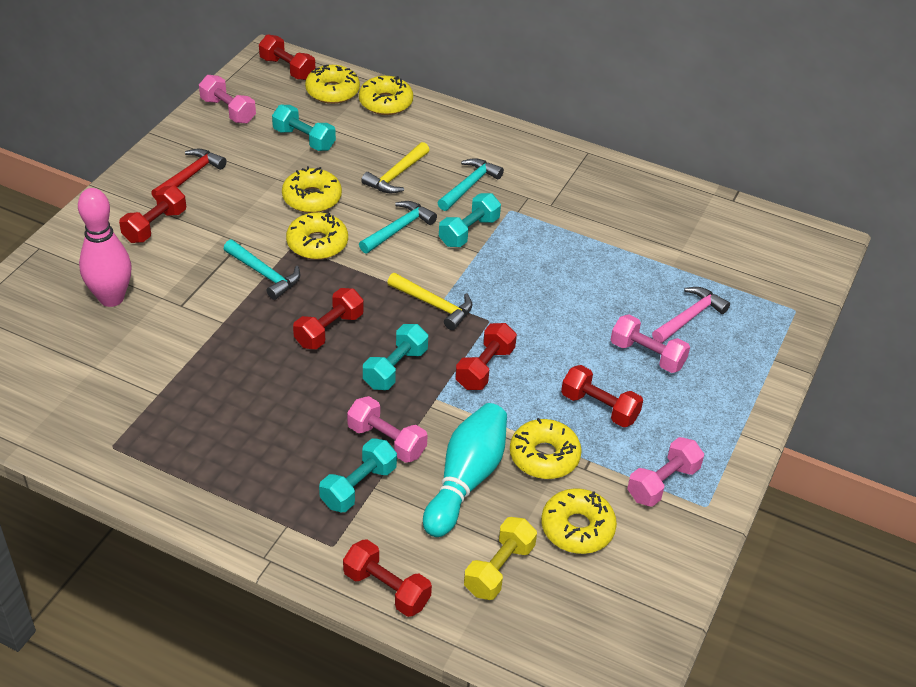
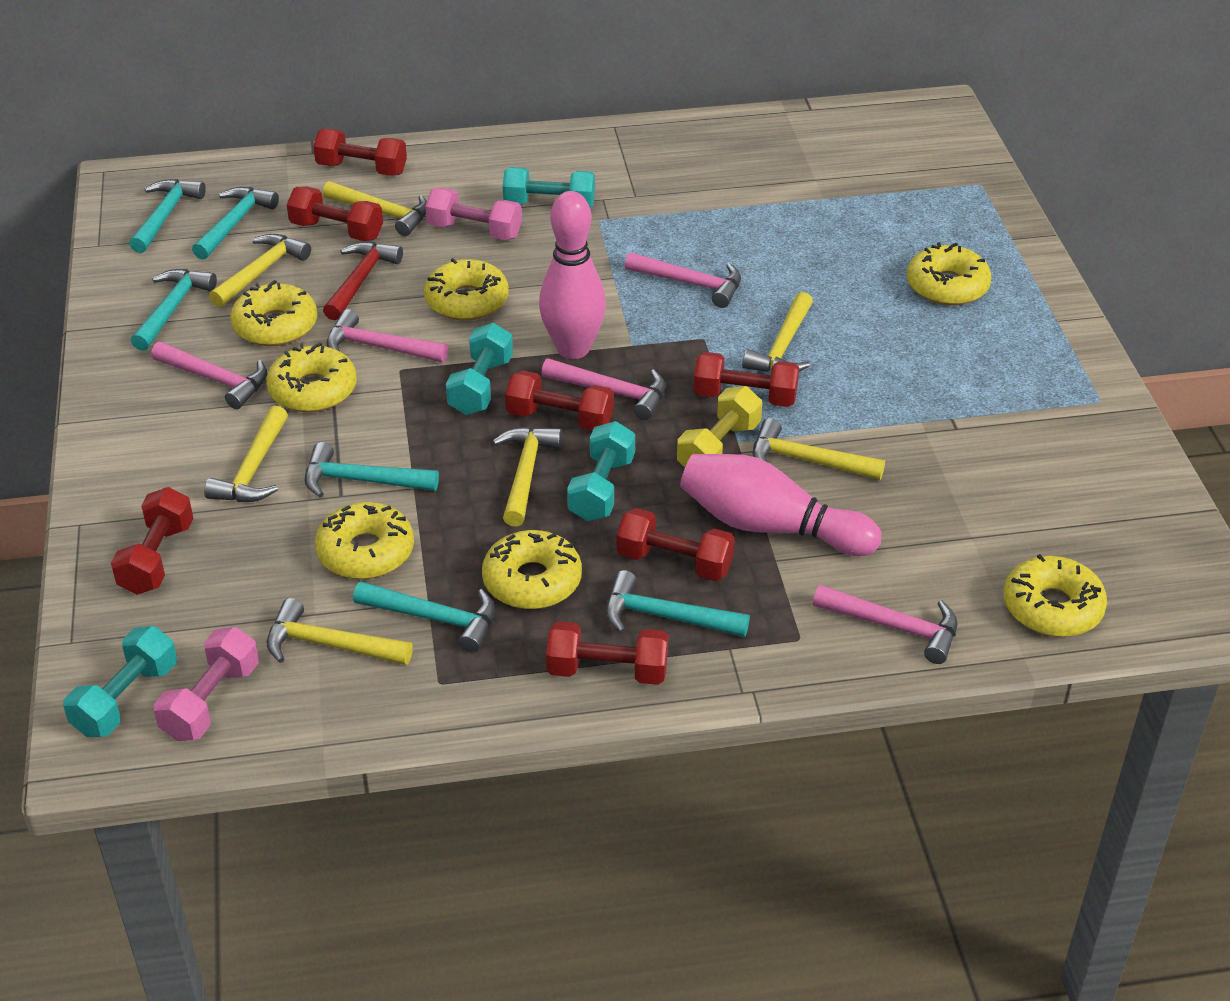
pink bowling pin: 1 -> 2
pink dumbbell: 4 -> 2
pink hammer: 1 -> 5
red dumbbell: 6 -> 7
turquoise bowling pin: 1 -> 0
turquoise hammer: 3 -> 6
yellow donut: 6 -> 7
yellow hammer: 2 -> 7

